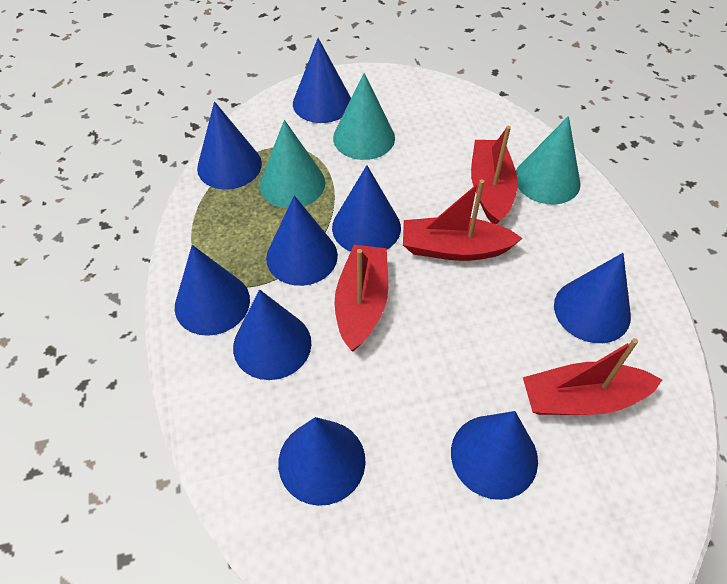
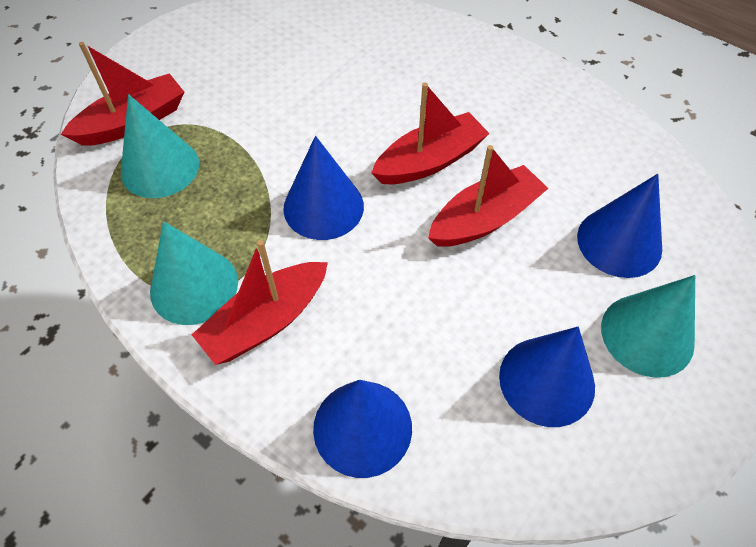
blue cone: 9 -> 4

